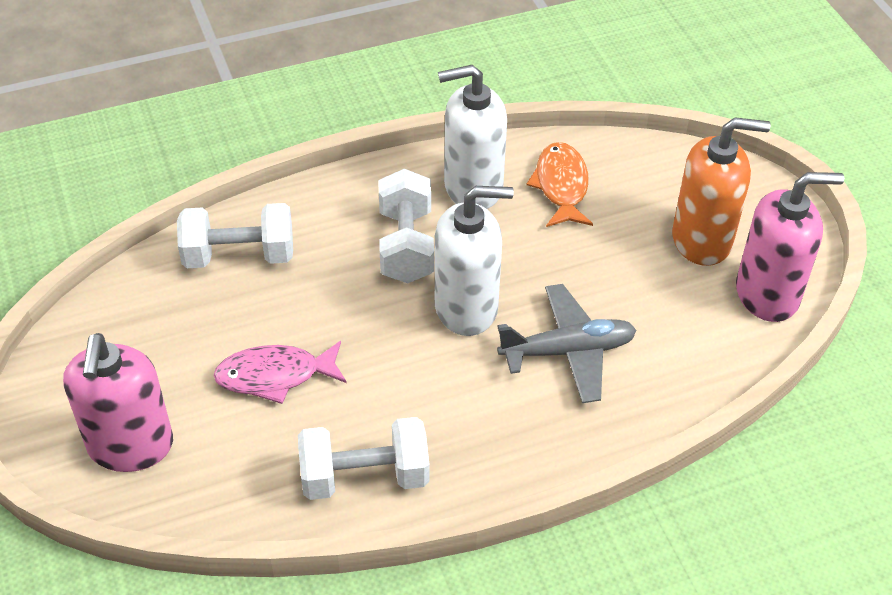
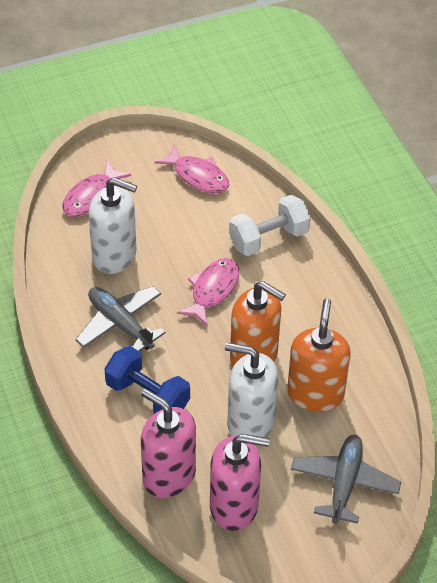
blue dumbbell: 0 -> 1
grey plane: 1 -> 2
orange fish: 1 -> 0
orange soap dispenser: 1 -> 2
pink fish: 1 -> 3
white dumbbell: 3 -> 1

